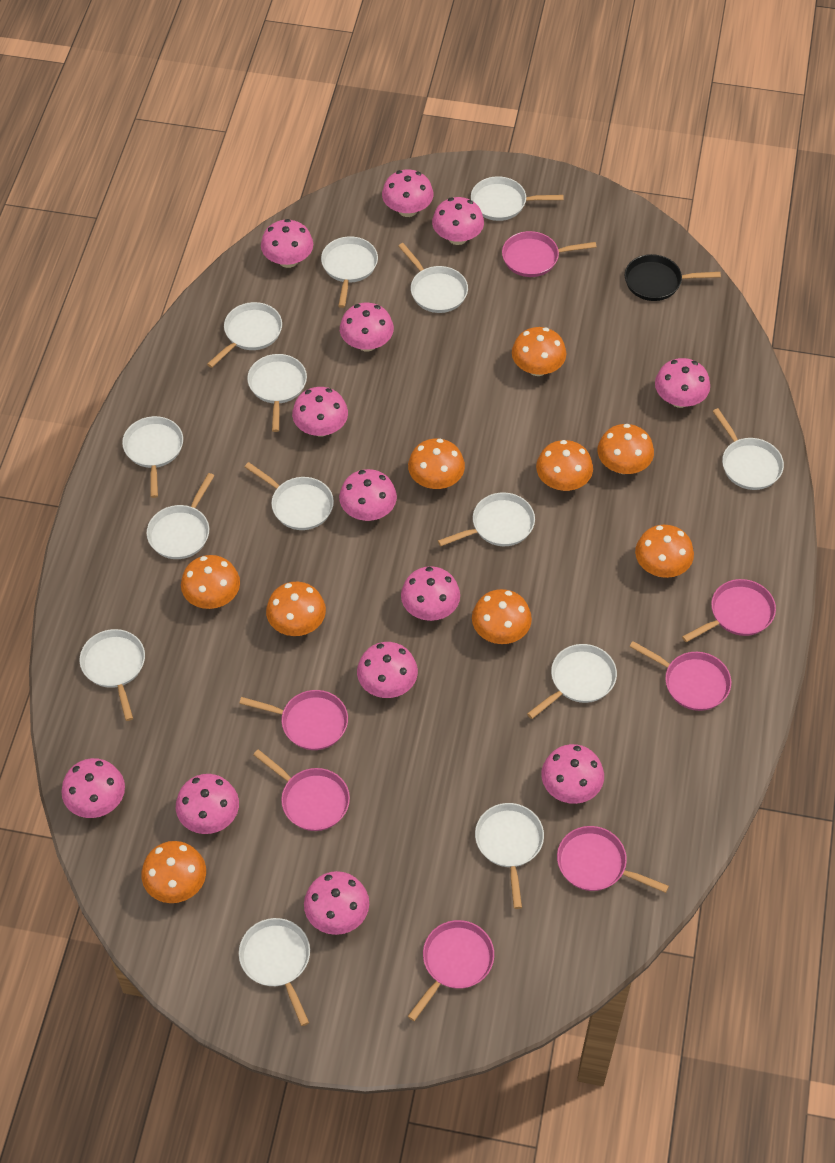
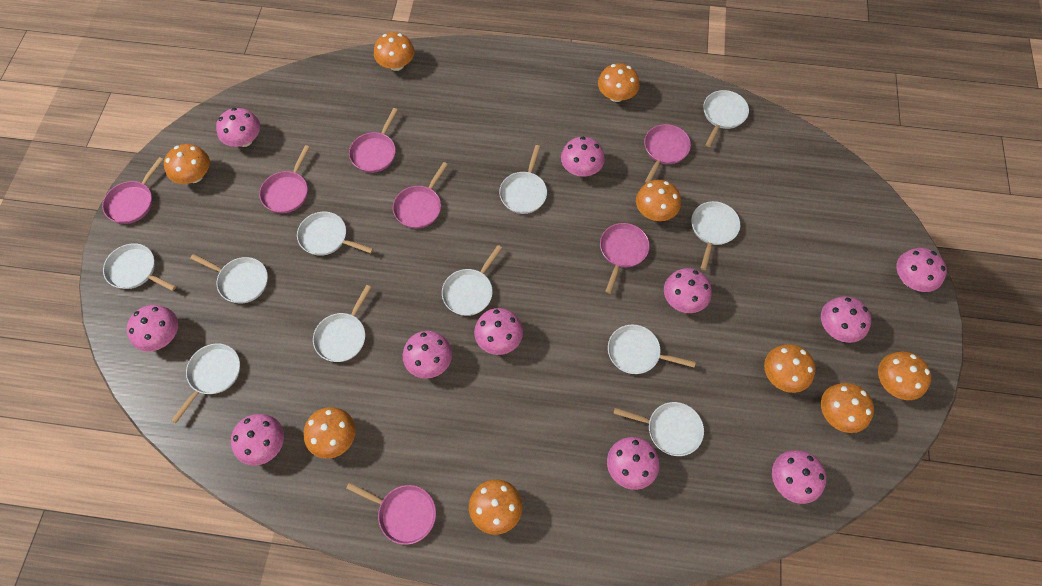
black pan: 1 -> 0
pink mushroom: 13 -> 11
white pan: 14 -> 11

